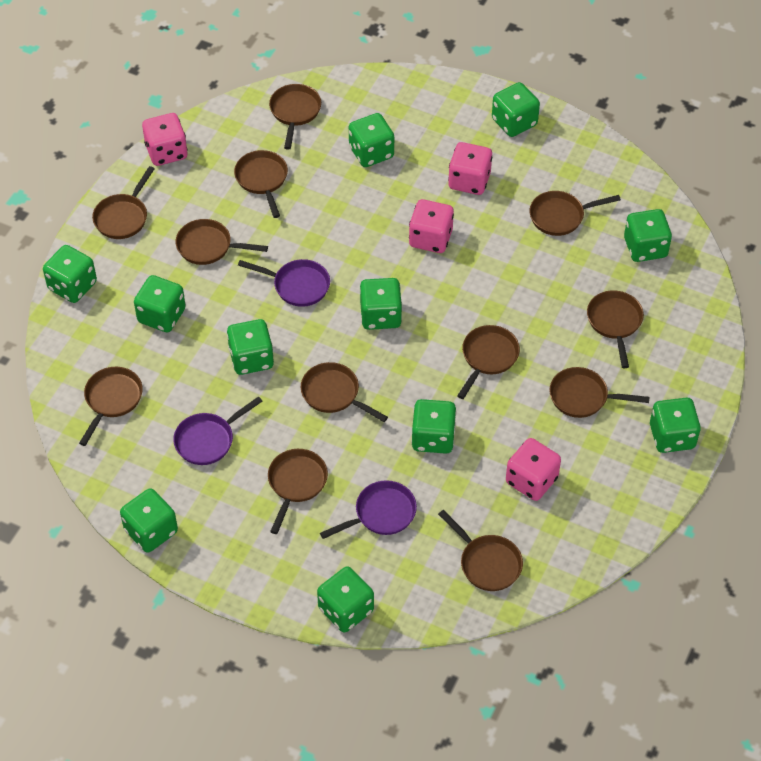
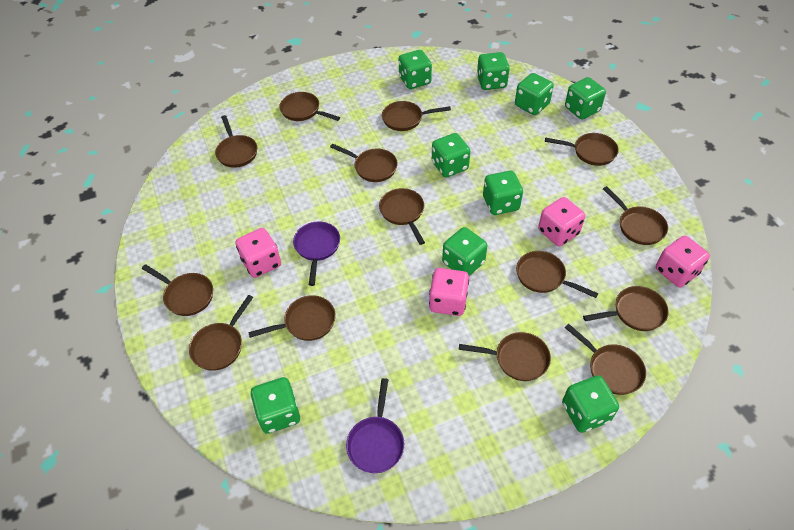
brown pan: 12 -> 14
green dice: 11 -> 9
purple pan: 3 -> 2

